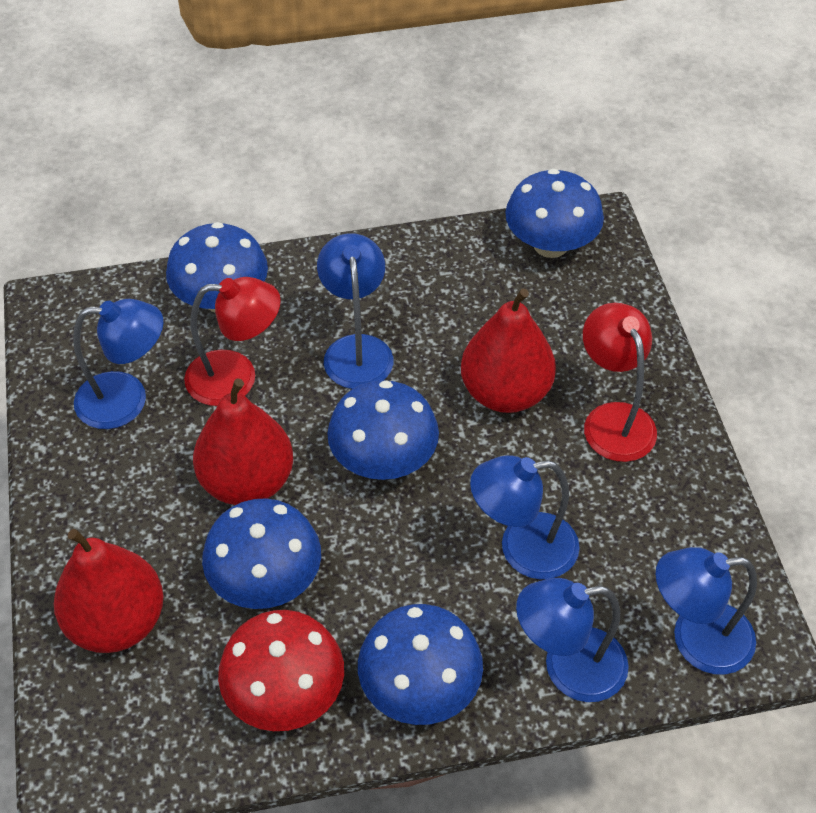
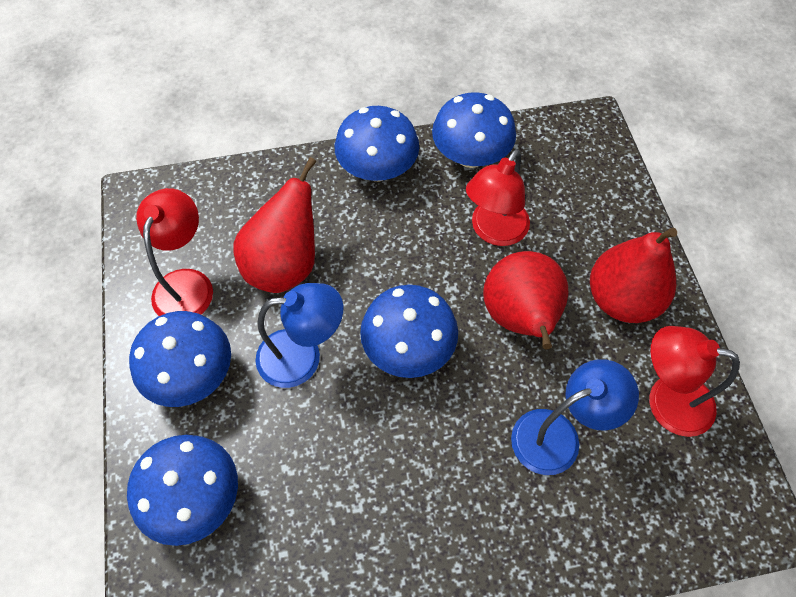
blue lamp: 5 -> 2
red lamp: 2 -> 3
red mushroom: 1 -> 0

